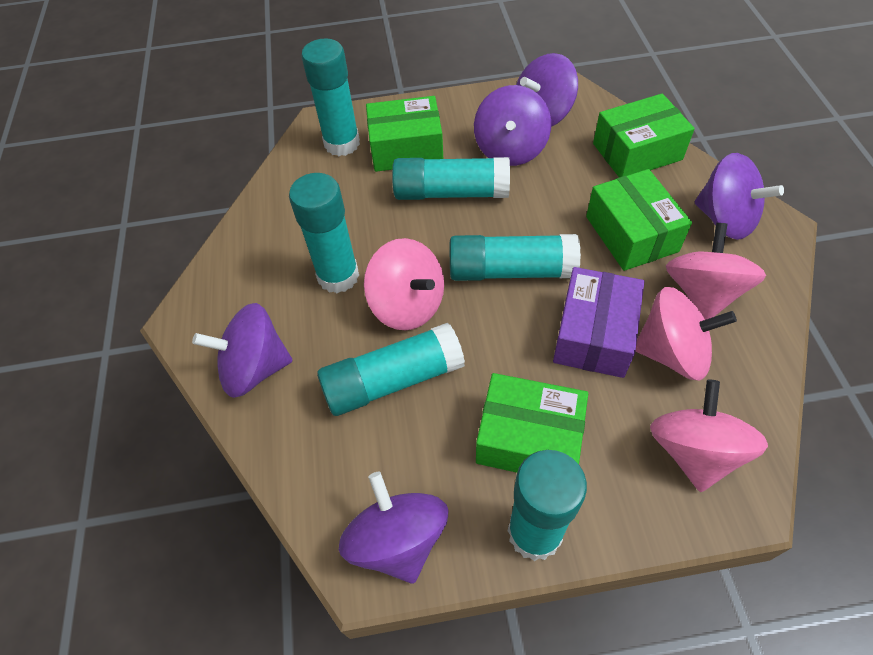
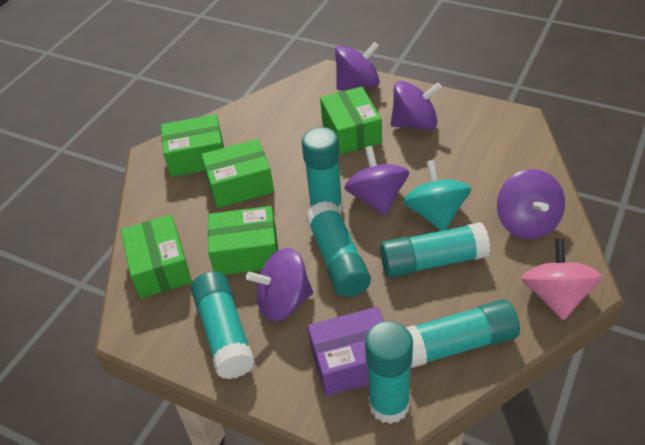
green box: 4 -> 5
pink spinning top: 4 -> 1
turquoise spinning top: 0 -> 1

